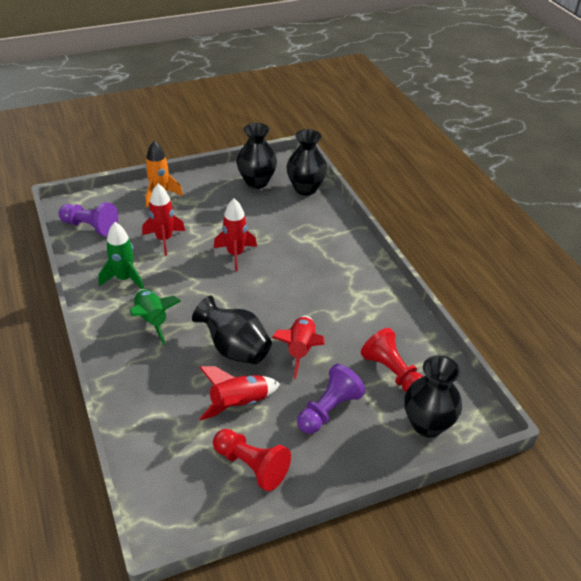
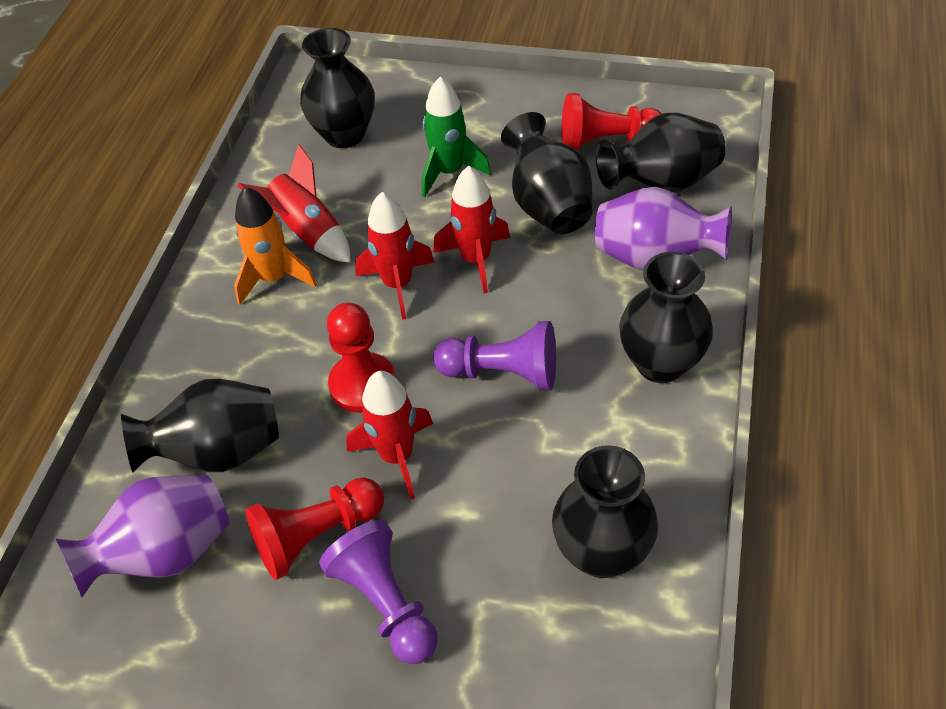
black vase: 4 -> 6
green rocket: 2 -> 1
purple vase: 0 -> 2
red pawn: 2 -> 3

